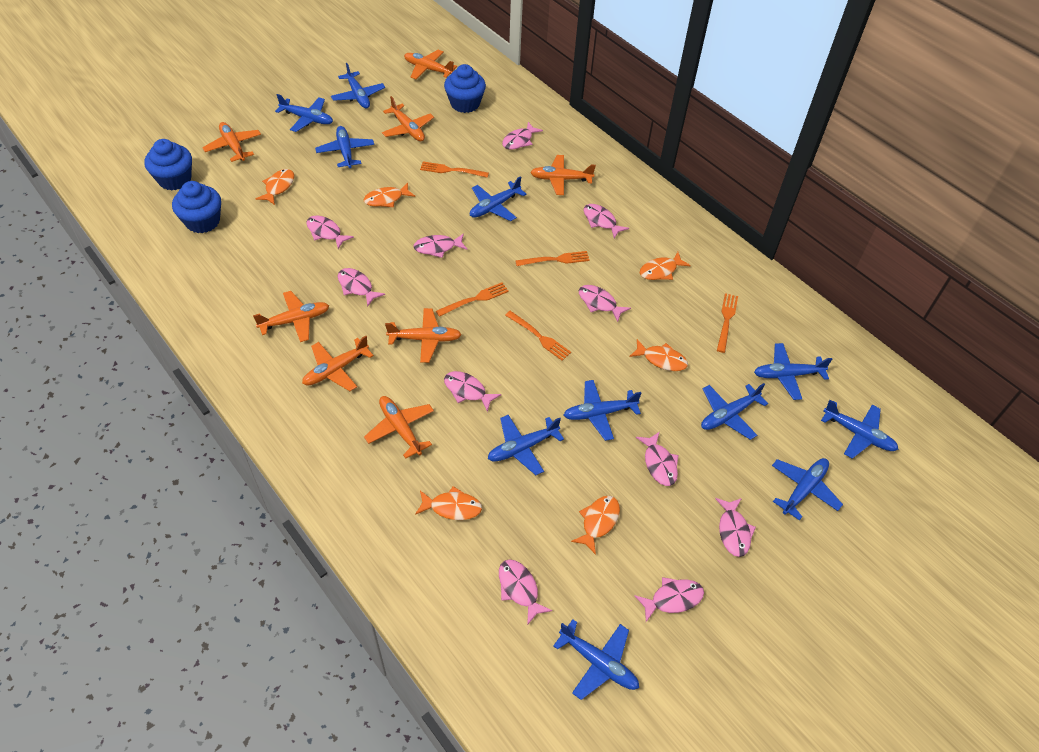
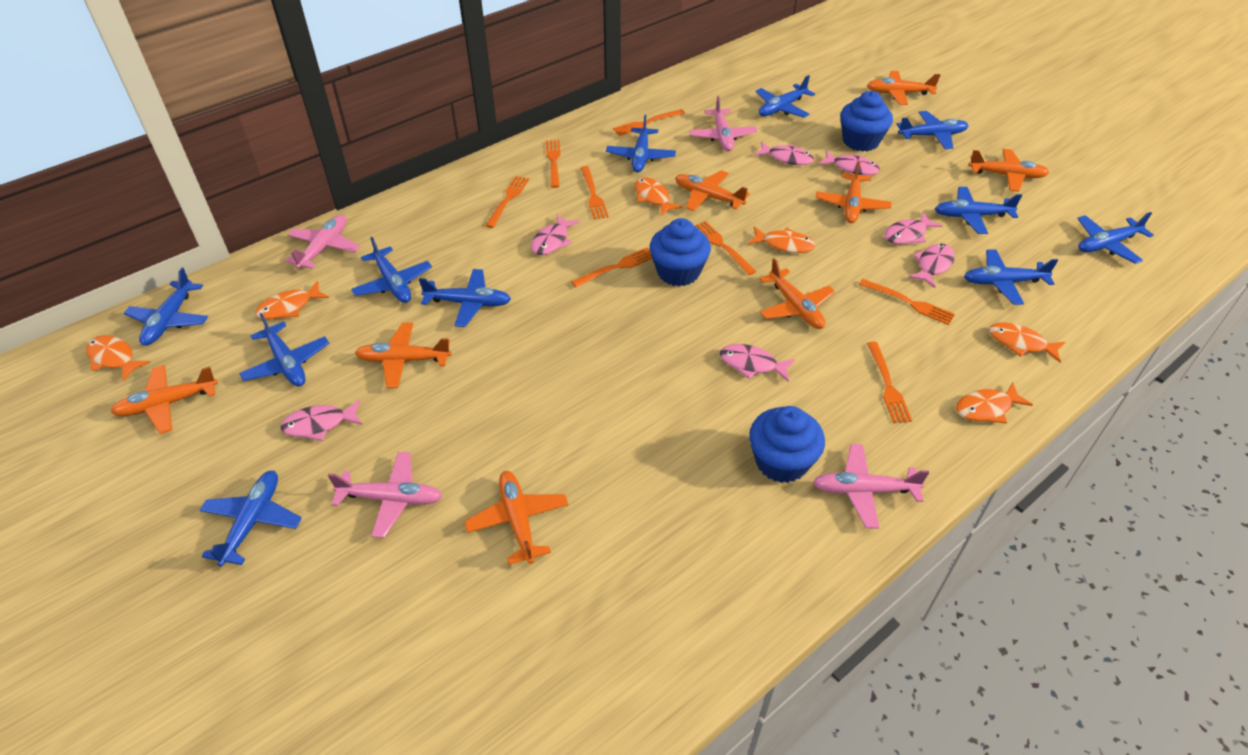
orange fork: 5 -> 8
pink fish: 11 -> 7
pink plane: 0 -> 4

